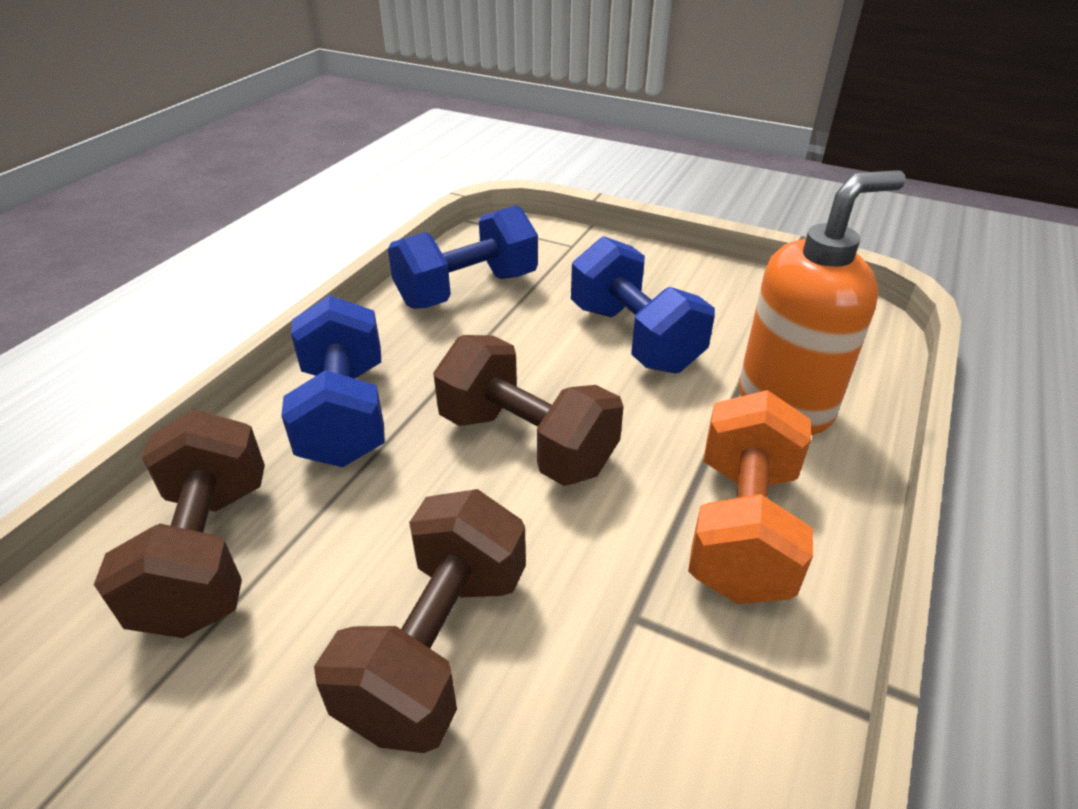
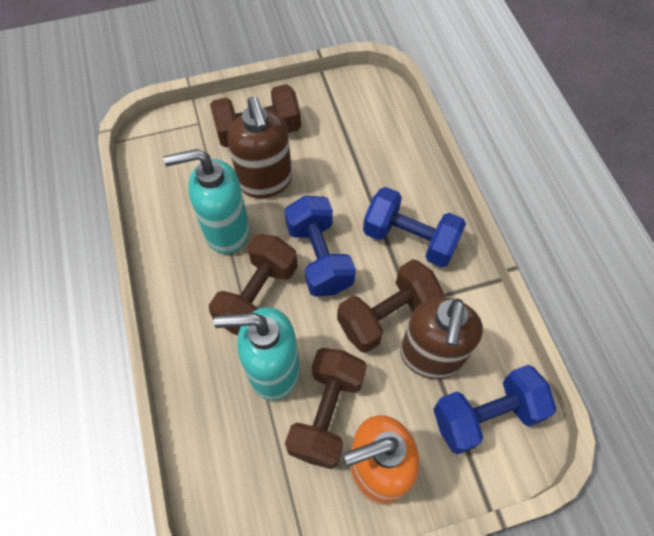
brown dumbbell: 3 -> 4
brown soap dispenser: 0 -> 2
orange dumbbell: 1 -> 0
turquoise soap dispenser: 0 -> 2

